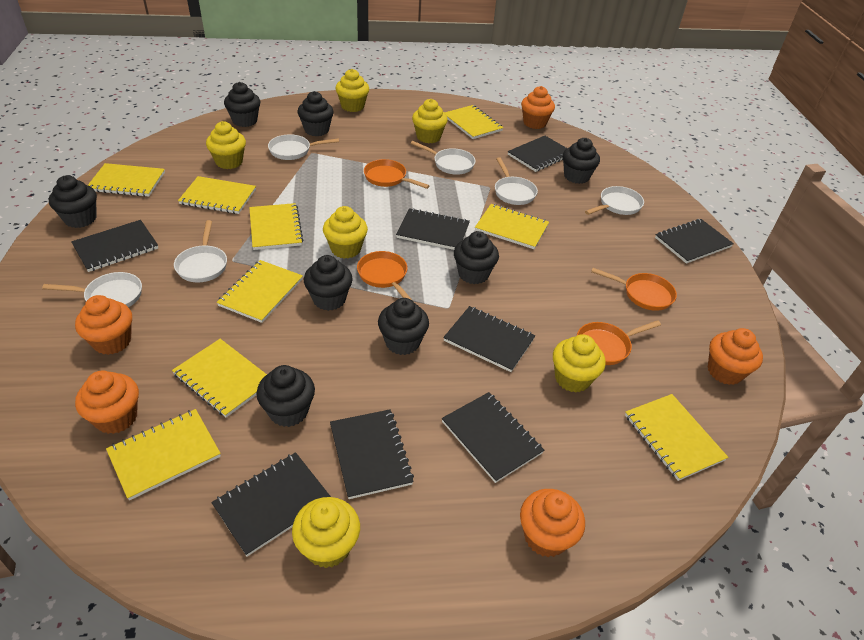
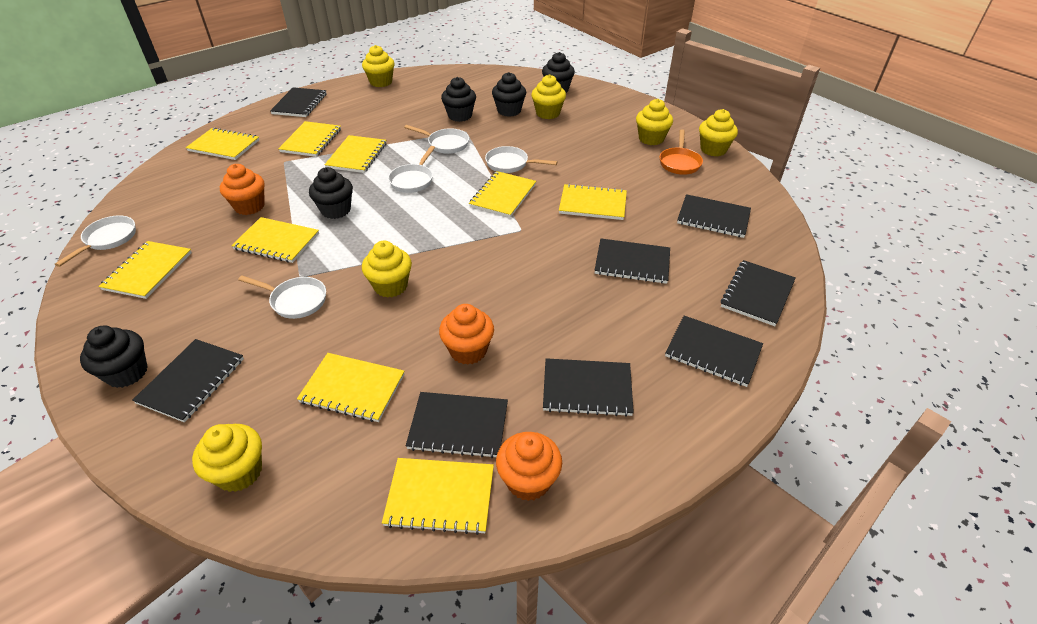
black cupcake: 8 -> 5
orange cupcake: 5 -> 3
orange pan: 4 -> 1
white pan: 6 -> 5

